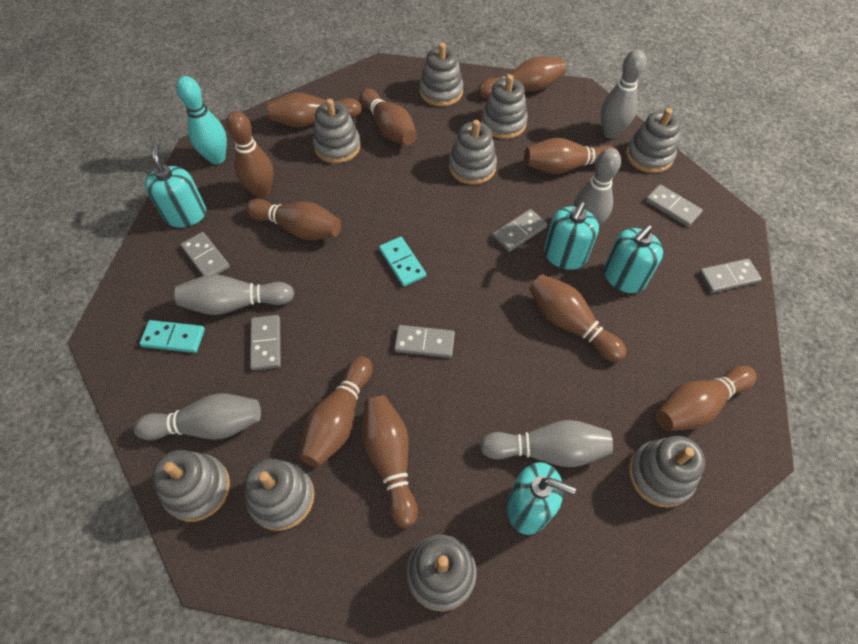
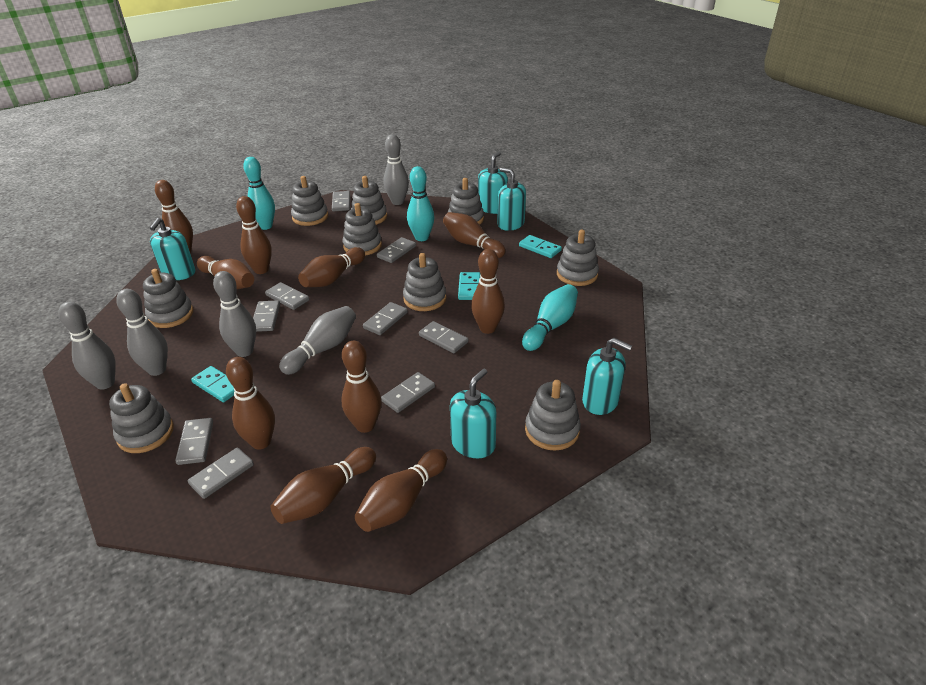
grey domino: 6 -> 9
turquoise bowling pin: 1 -> 3
turquoise domino: 2 -> 3
turquoise soap dispenser: 4 -> 5

